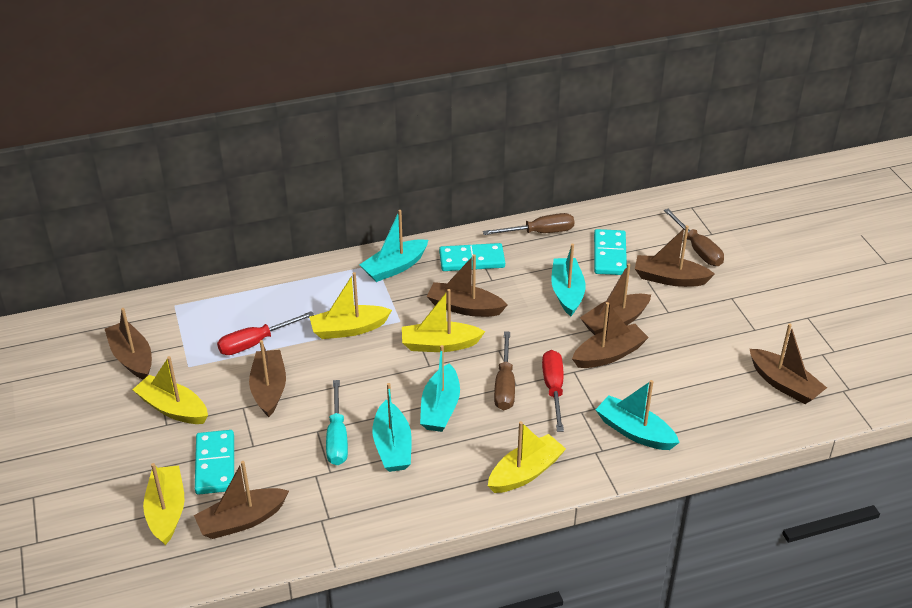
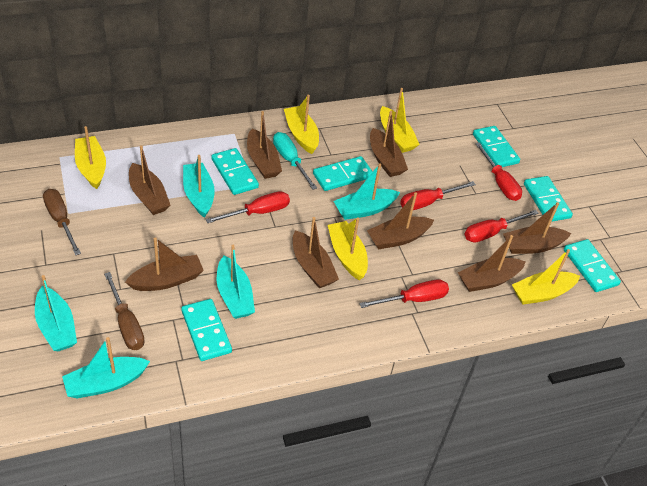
brown screwdriver: 3 -> 2
red screwdriver: 2 -> 5
turquoise domino: 3 -> 6

